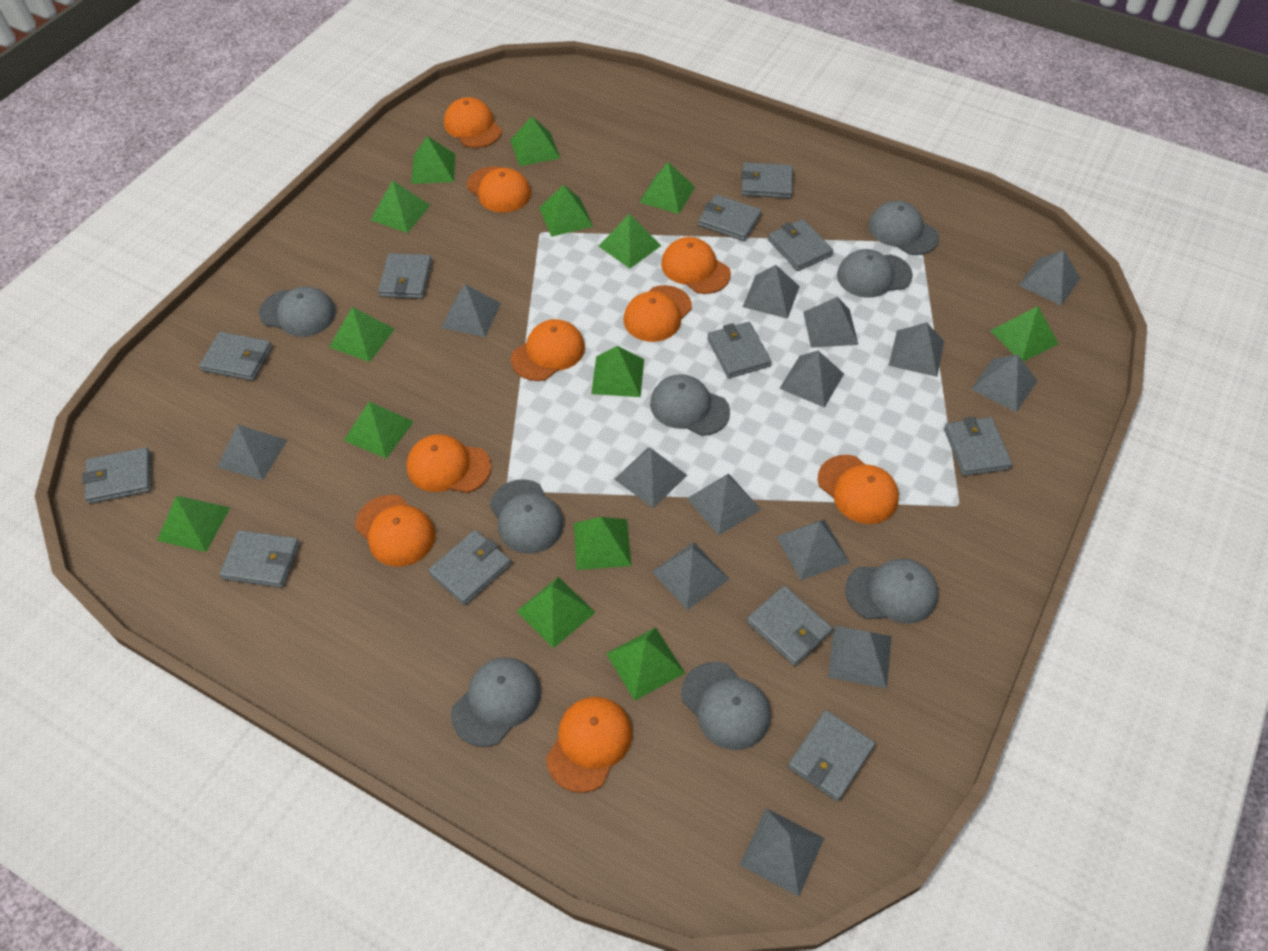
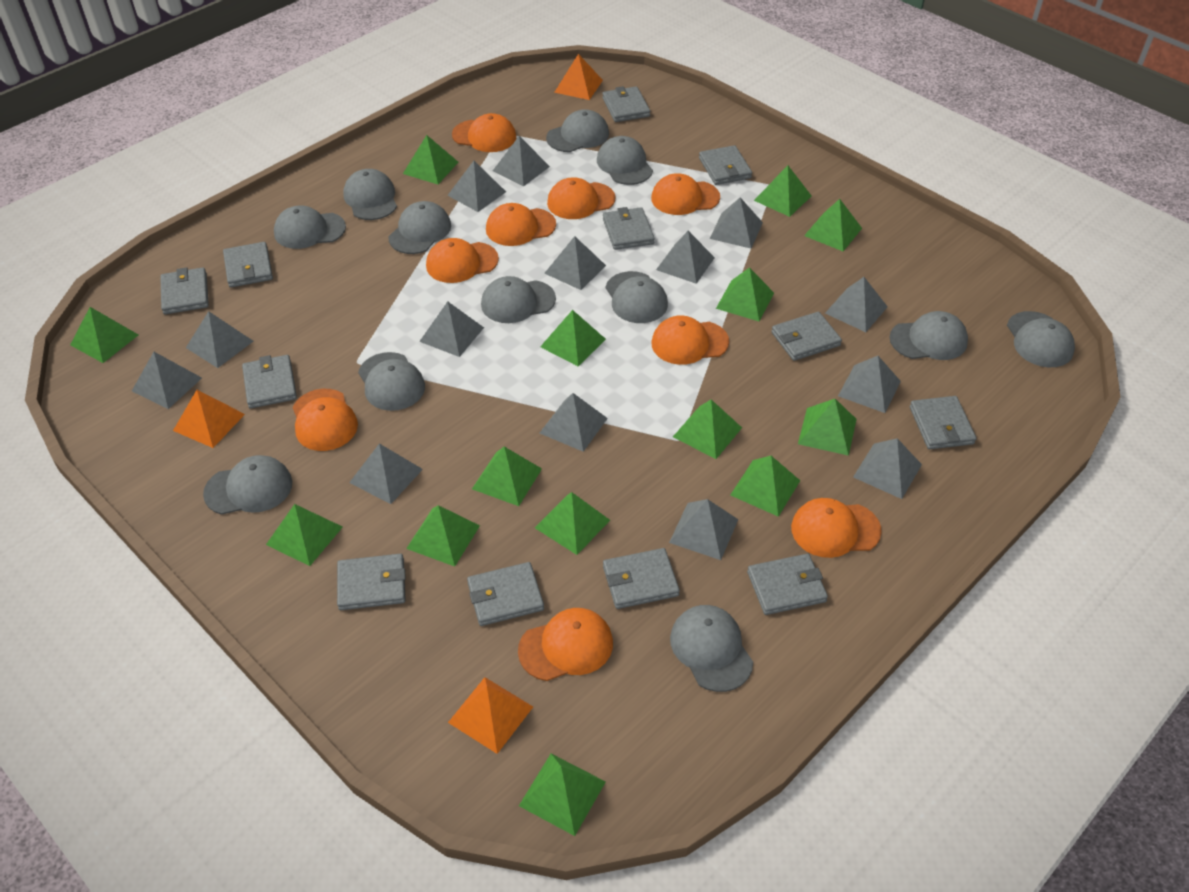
grey cap: 8 -> 12
orange pyramid: 0 -> 3

